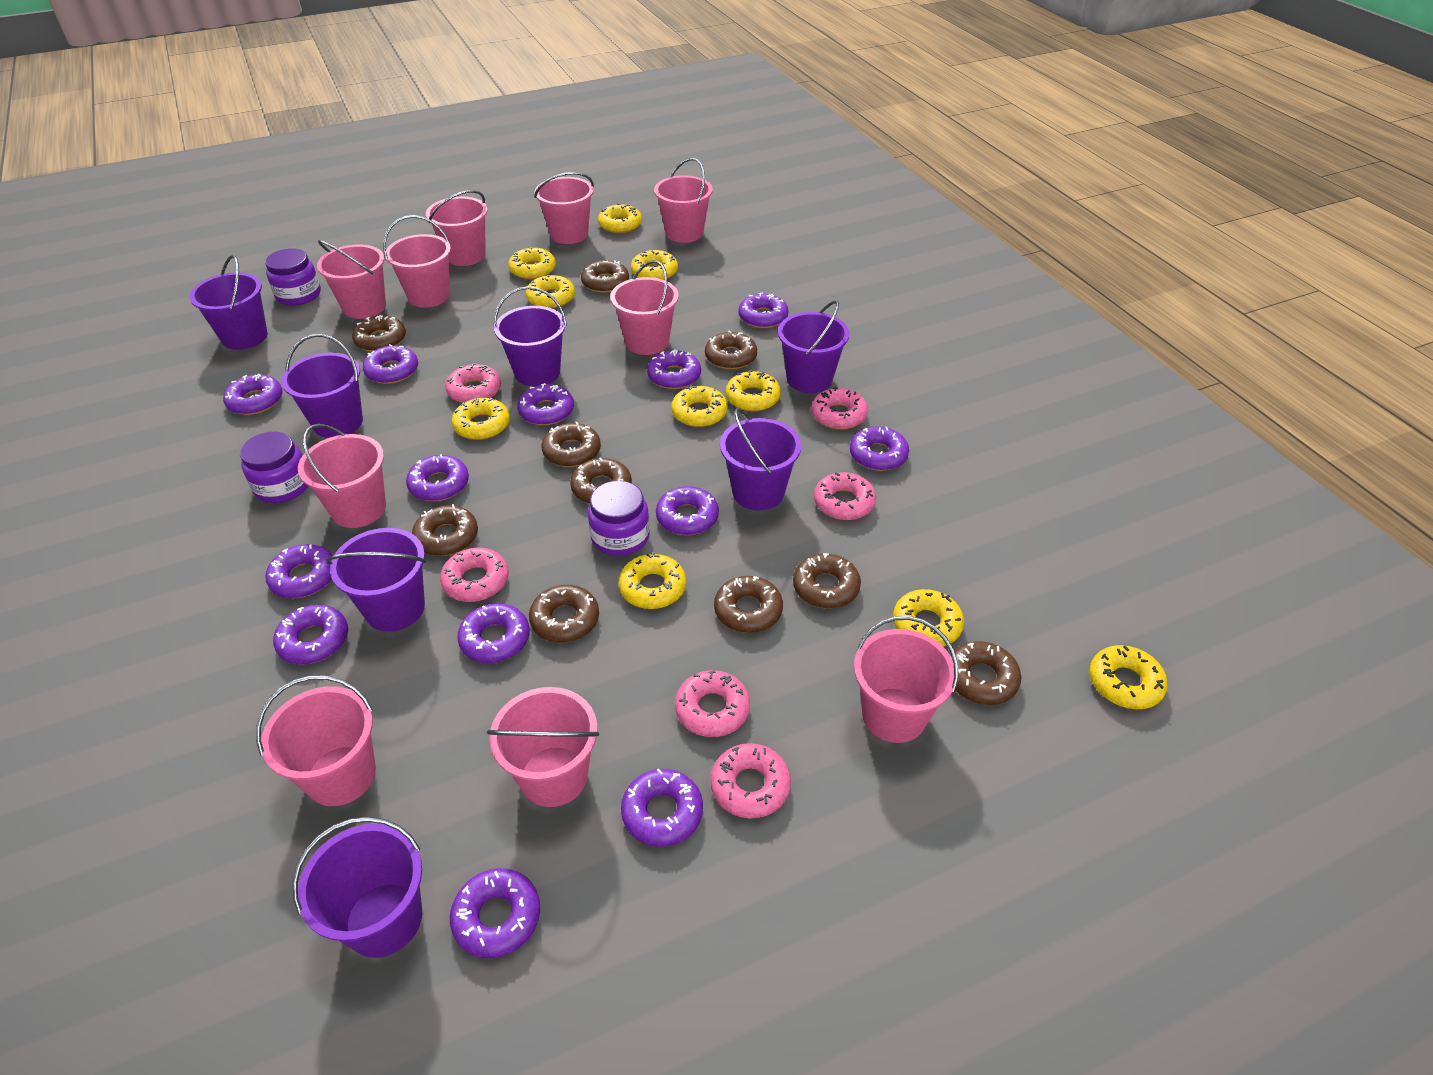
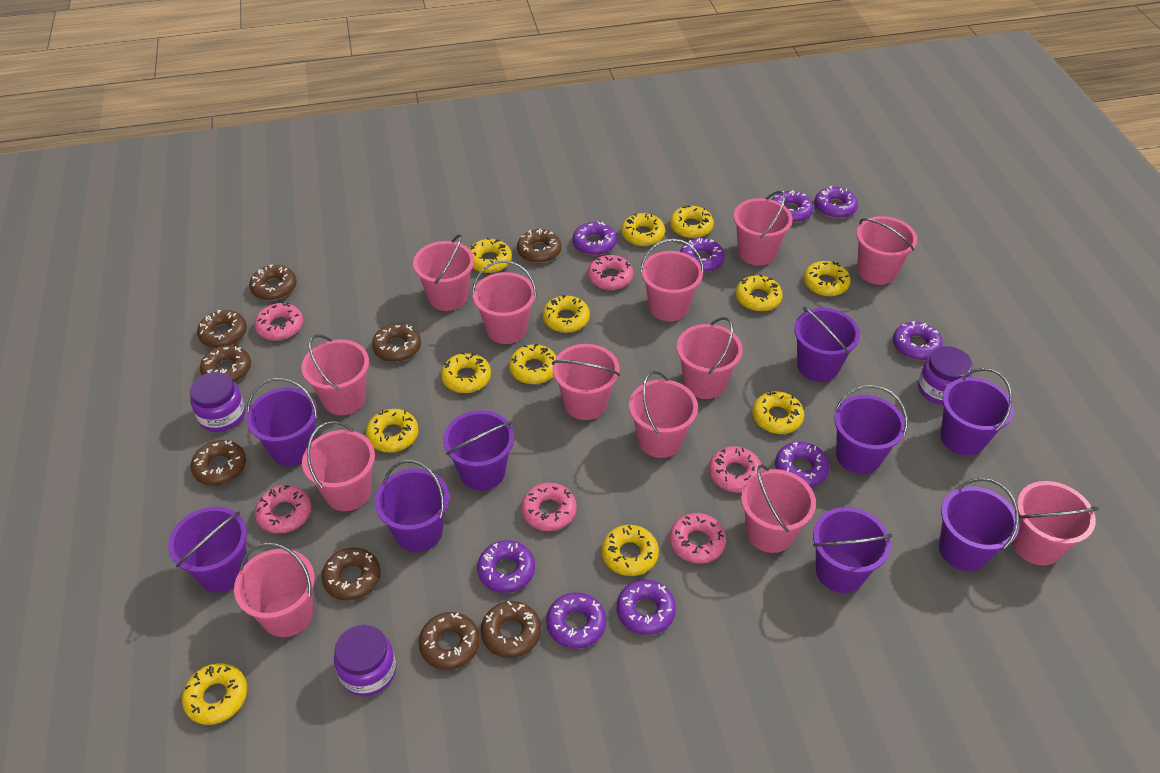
brown donut: 10 -> 9
pink bucket: 10 -> 13
purple bucket: 7 -> 9
purple donut: 13 -> 9
yellow donut: 10 -> 12

